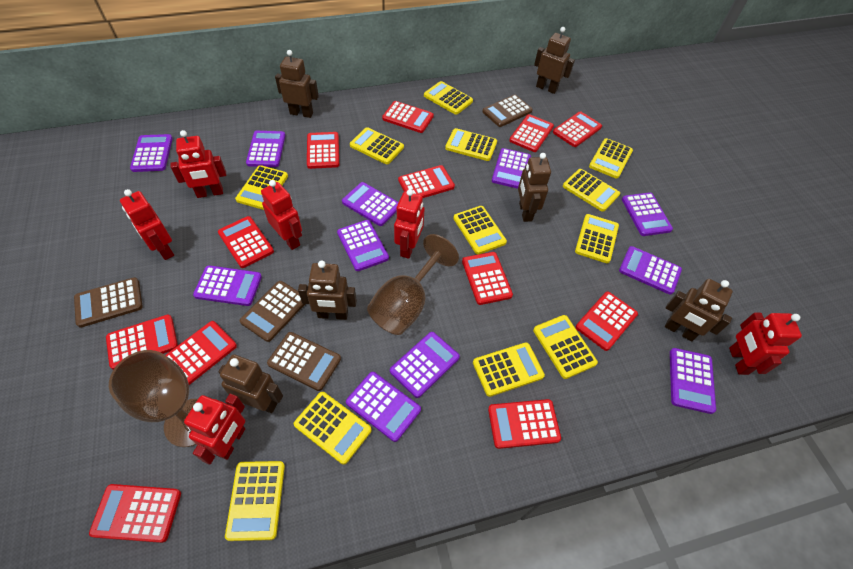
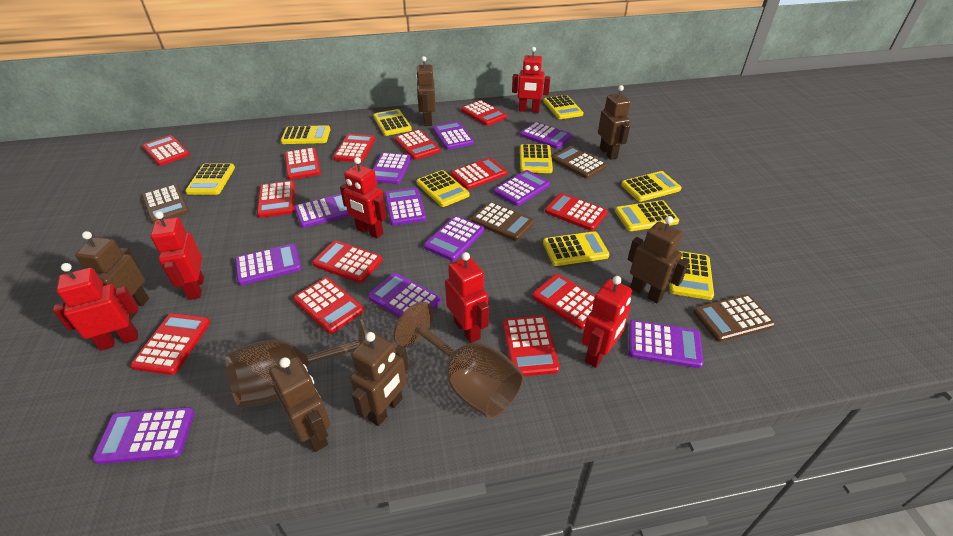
red calculator: 12 -> 13
yellow calculator: 12 -> 10

